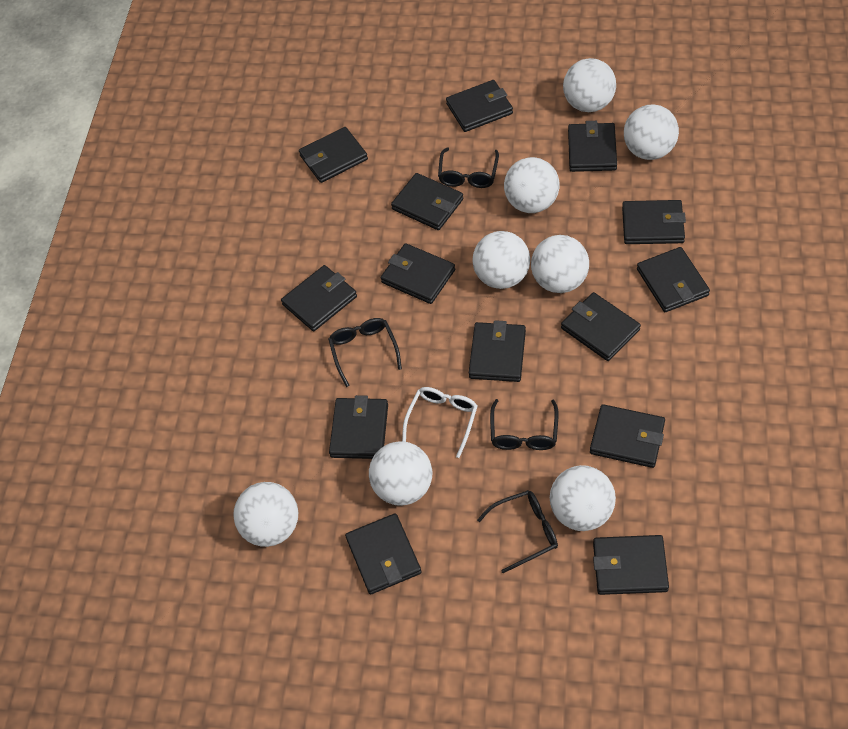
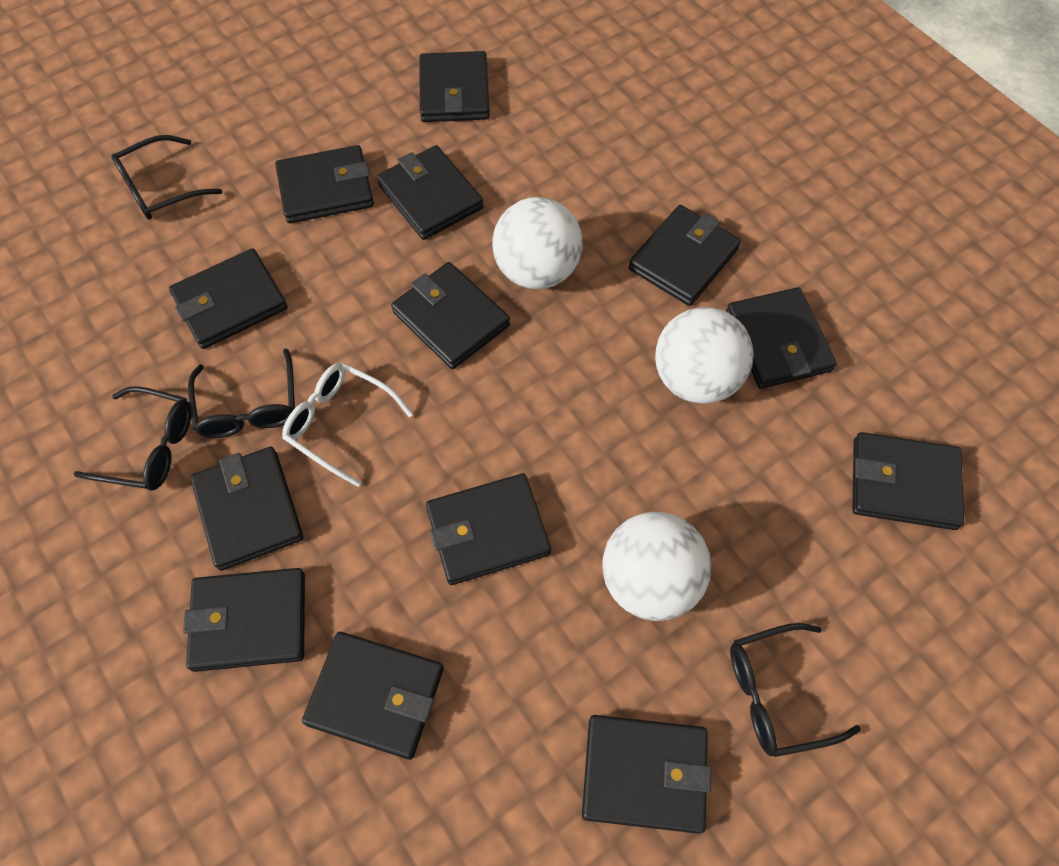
black wallet: 14 -> 13
white ball: 8 -> 3

